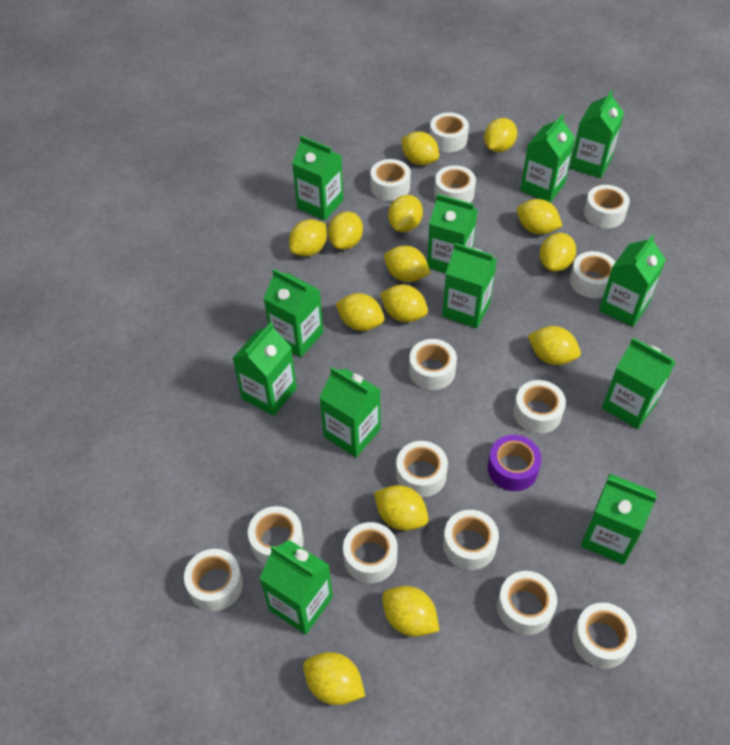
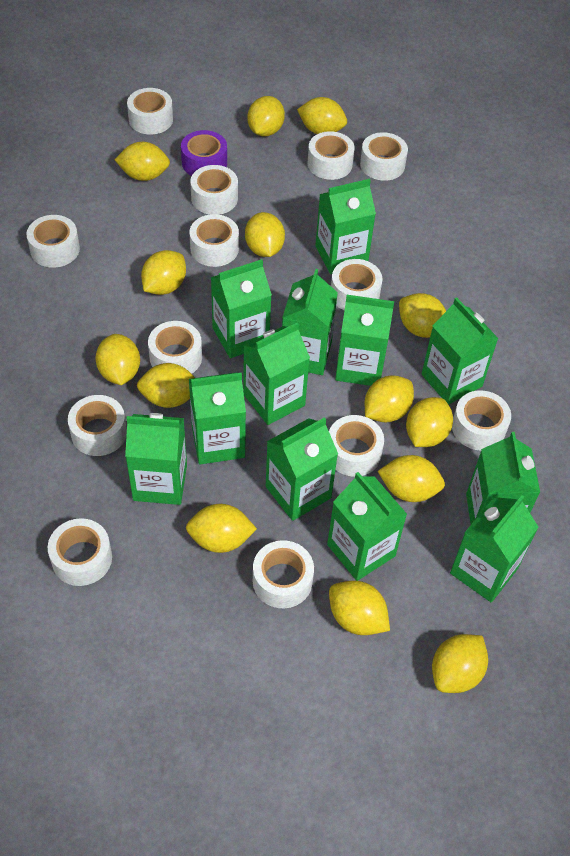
white tape: 14 -> 13

